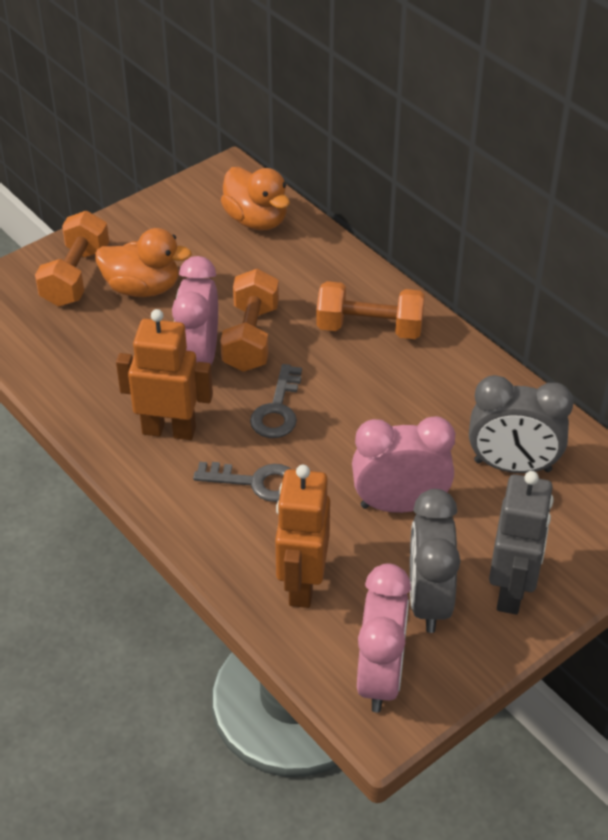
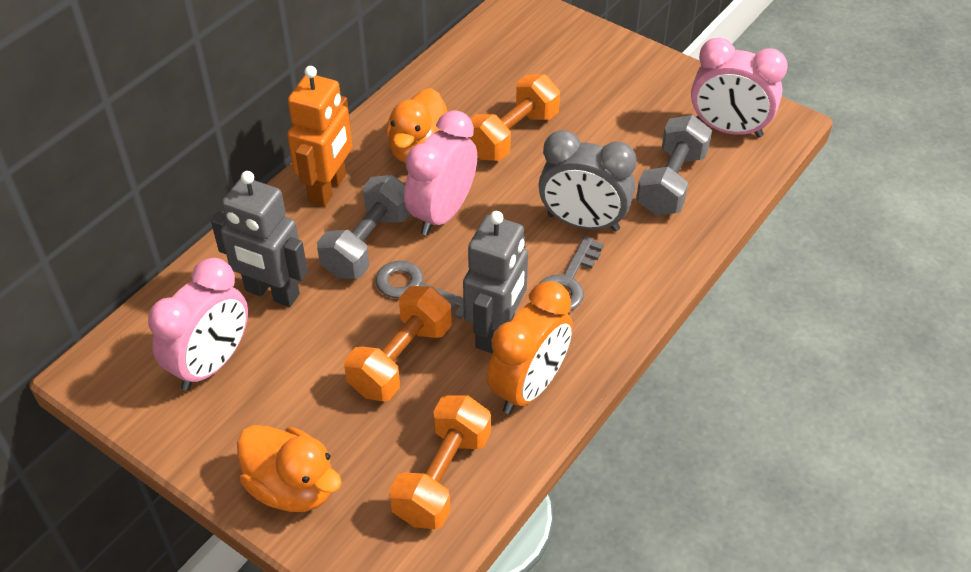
grey clock: 2 -> 1
grey dumbbell: 0 -> 2
grey robot: 1 -> 2
orange clock: 0 -> 1
orange robot: 2 -> 1

